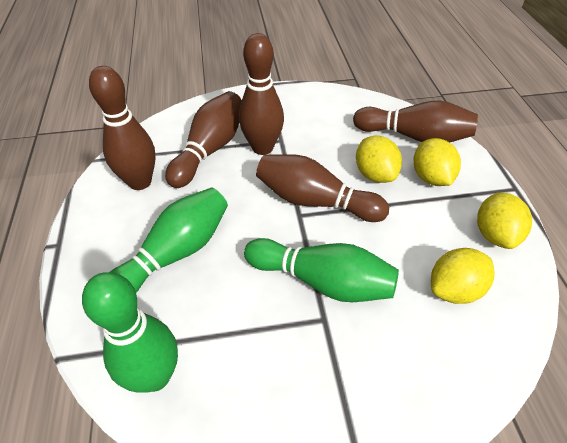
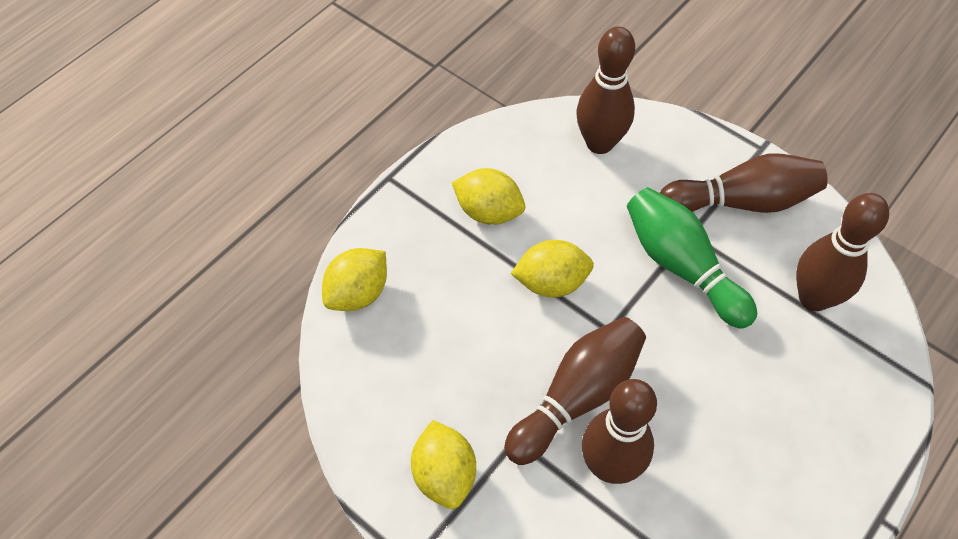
green bowling pin: 3 -> 1

